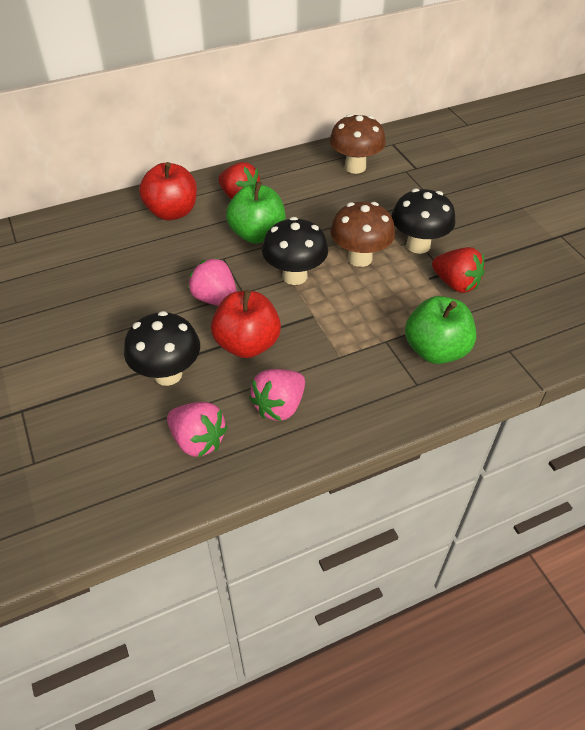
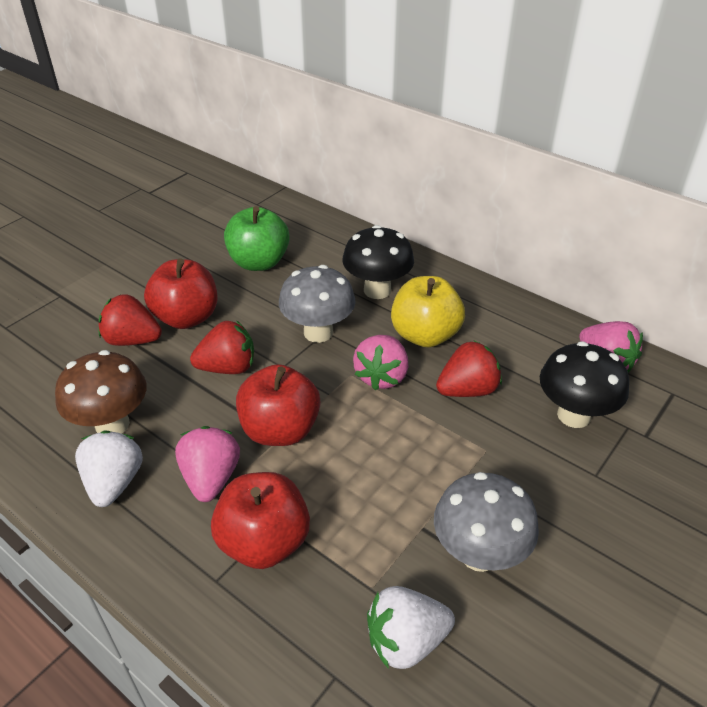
black mushroom: 3 -> 2
brown mushroom: 2 -> 1
green apple: 2 -> 1
grey mushroom: 0 -> 2
red apple: 2 -> 3
red strawberry: 2 -> 3
white strawberry: 0 -> 2
yellow apple: 0 -> 1

